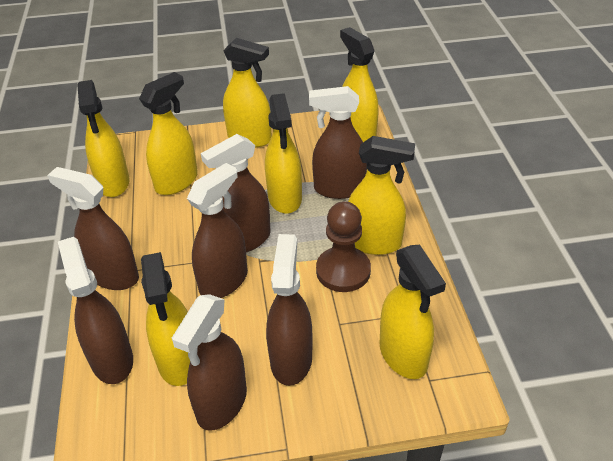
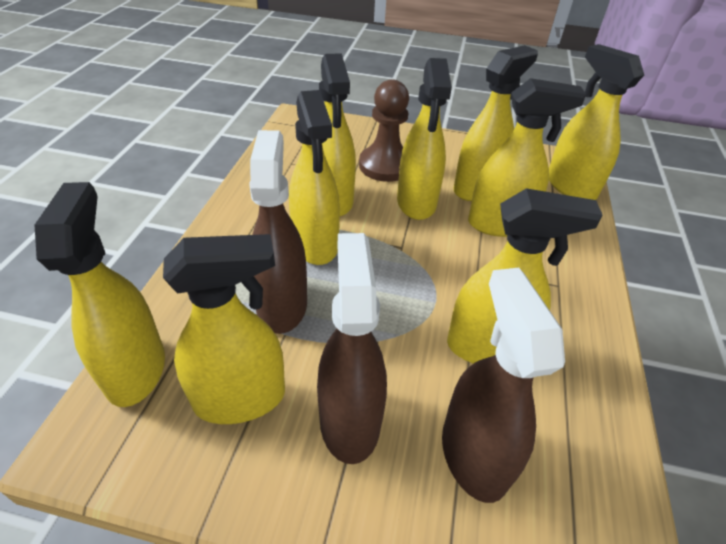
brown spray bottle: 7 -> 3
yellow spray bottle: 8 -> 9

